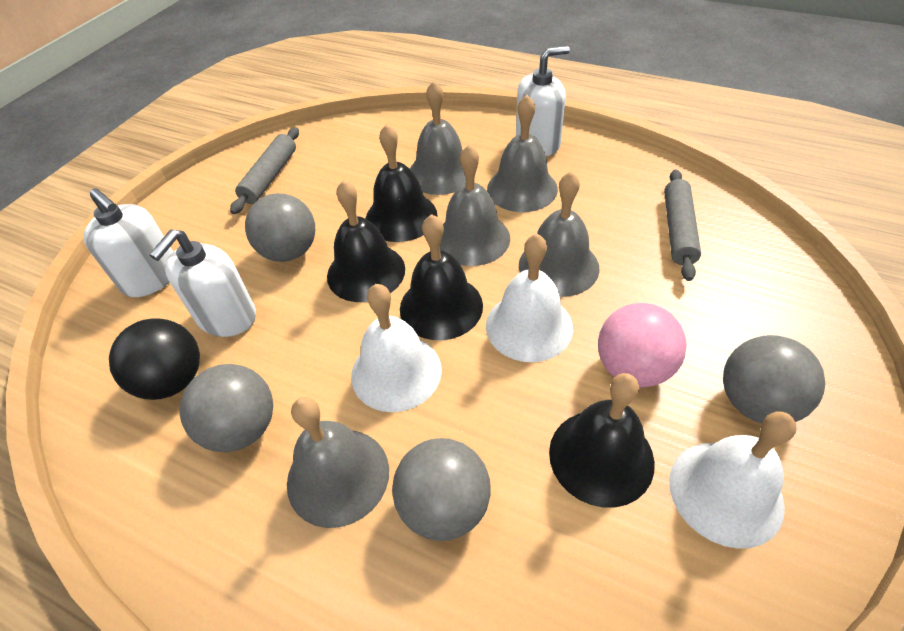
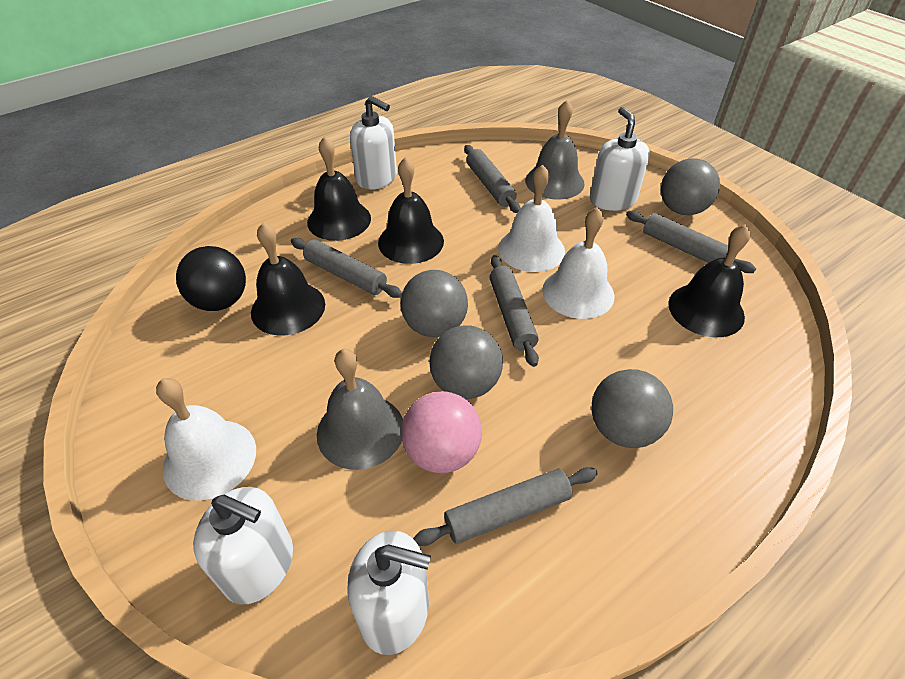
grey bell: 5 -> 2
grey rolling pin: 2 -> 5
white soap dispenser: 3 -> 4

